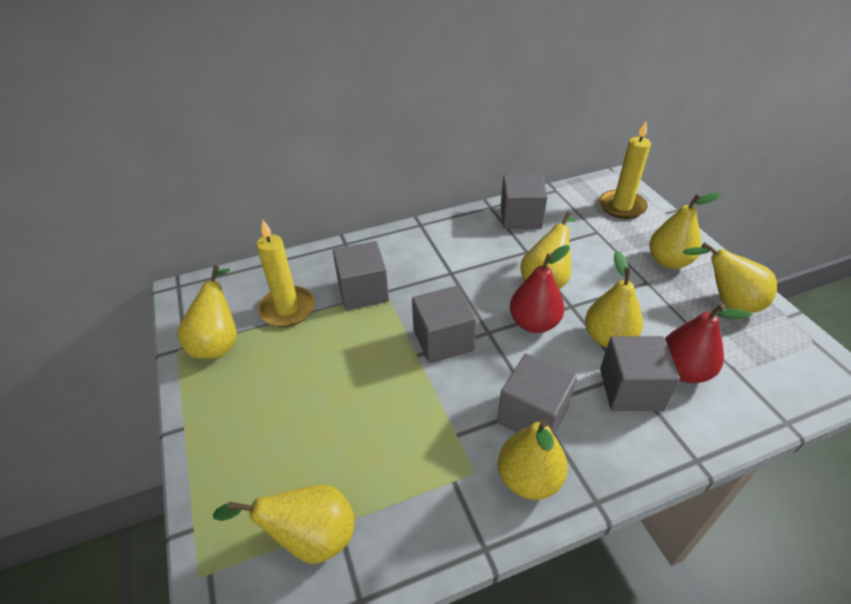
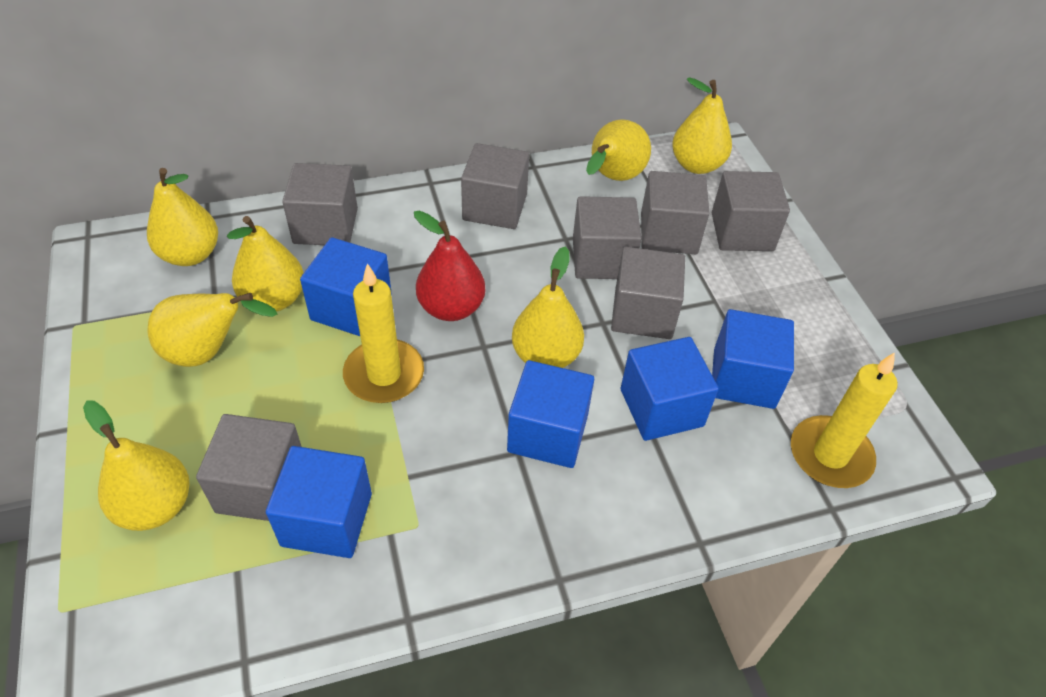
blue cube: 0 -> 5
grey cube: 5 -> 7
red pear: 2 -> 1

